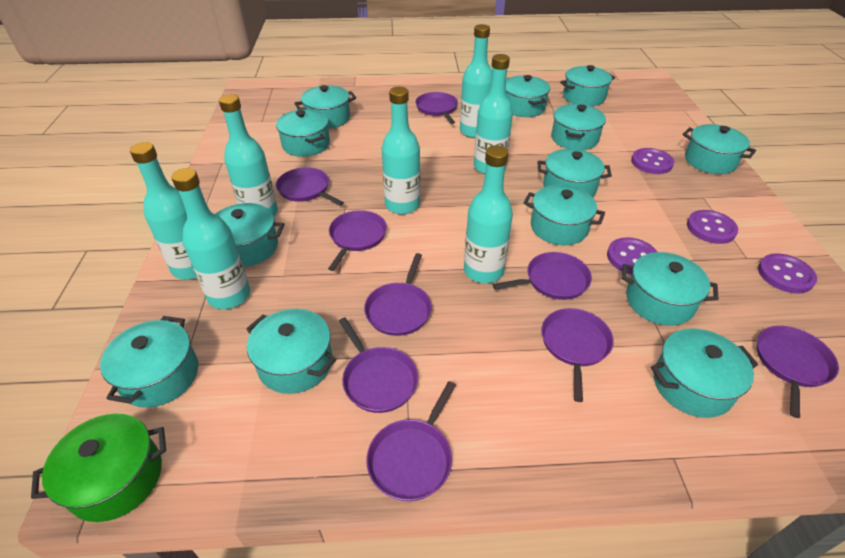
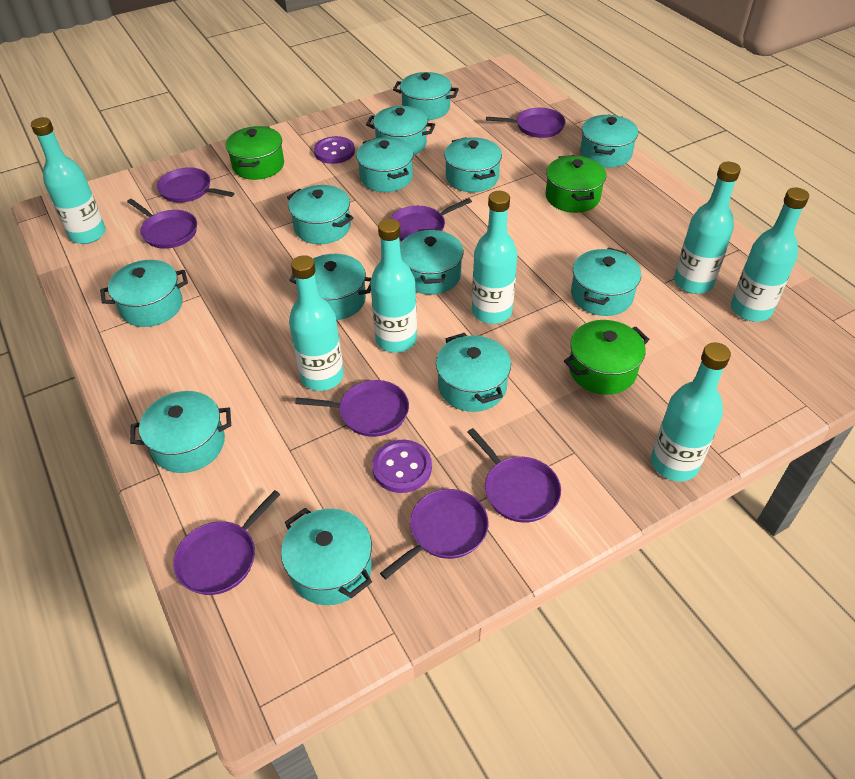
green pot: 1 -> 3
purple button: 4 -> 2
purple pan: 9 -> 8

